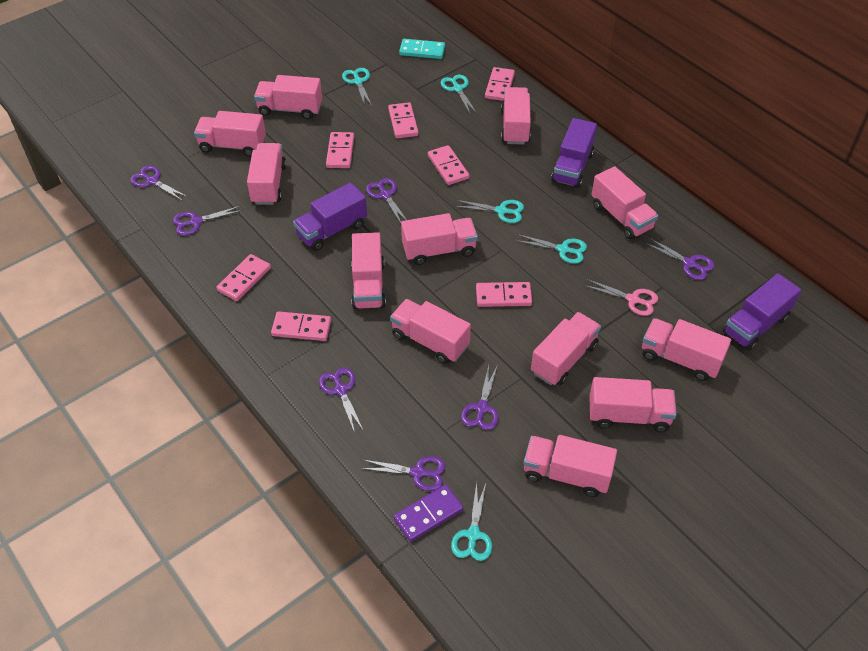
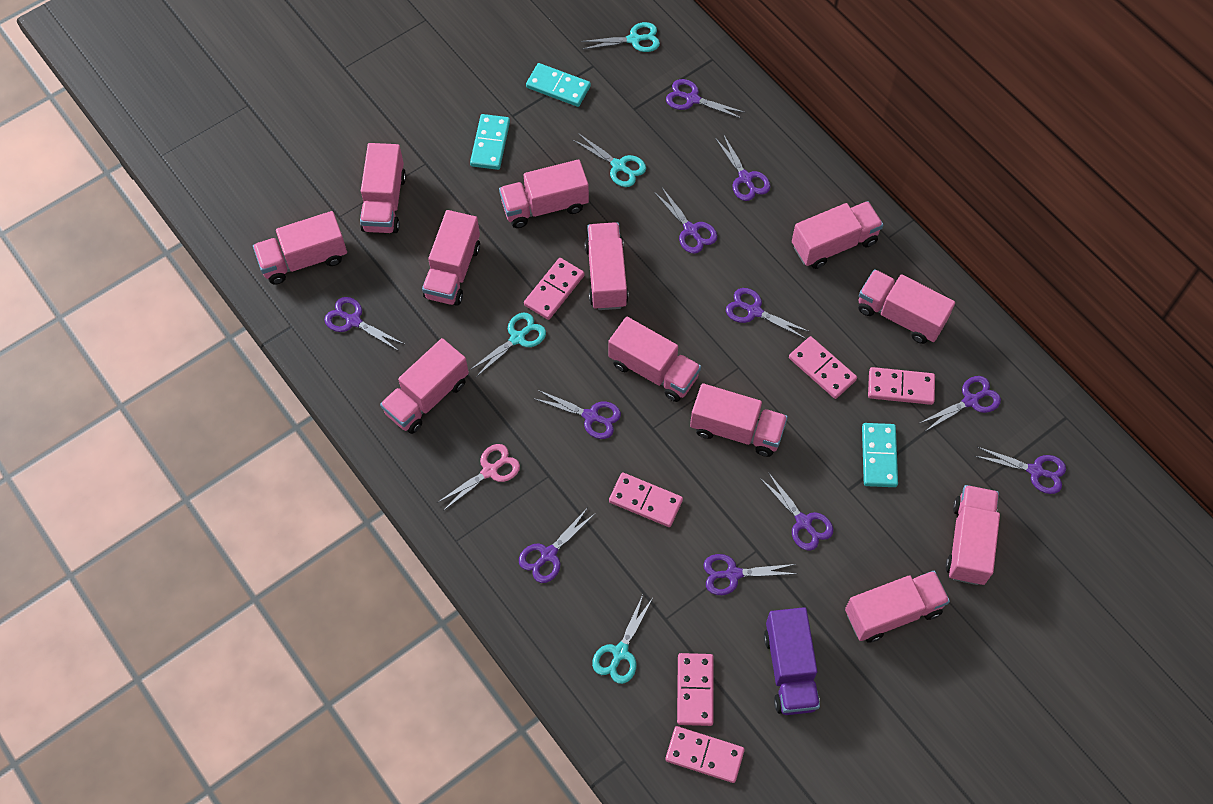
pink domino: 7 -> 6
purple domino: 1 -> 0
purple scissors: 7 -> 11
purple truck: 3 -> 1
turquoise domino: 1 -> 3
turquoise scissors: 5 -> 4

